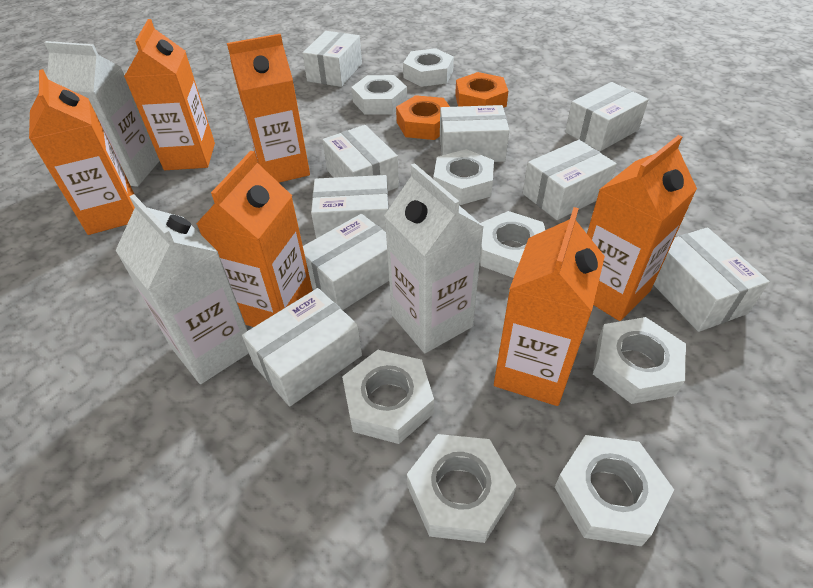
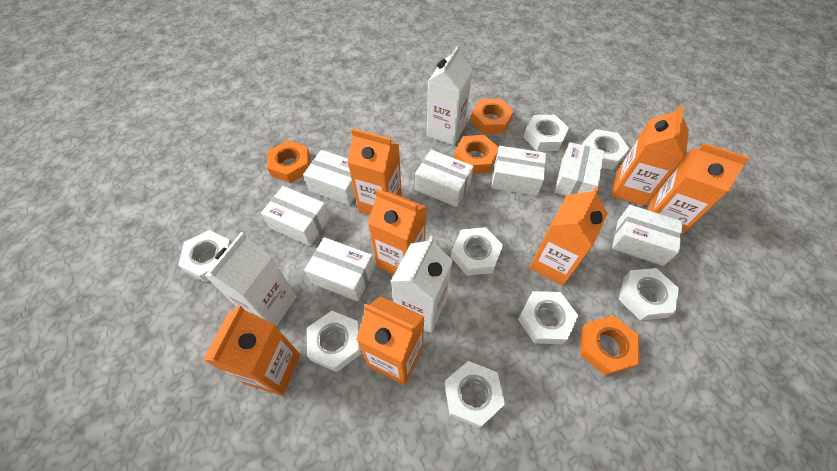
orange carton: 6 -> 7
orange nut: 2 -> 4
white box: 9 -> 7

